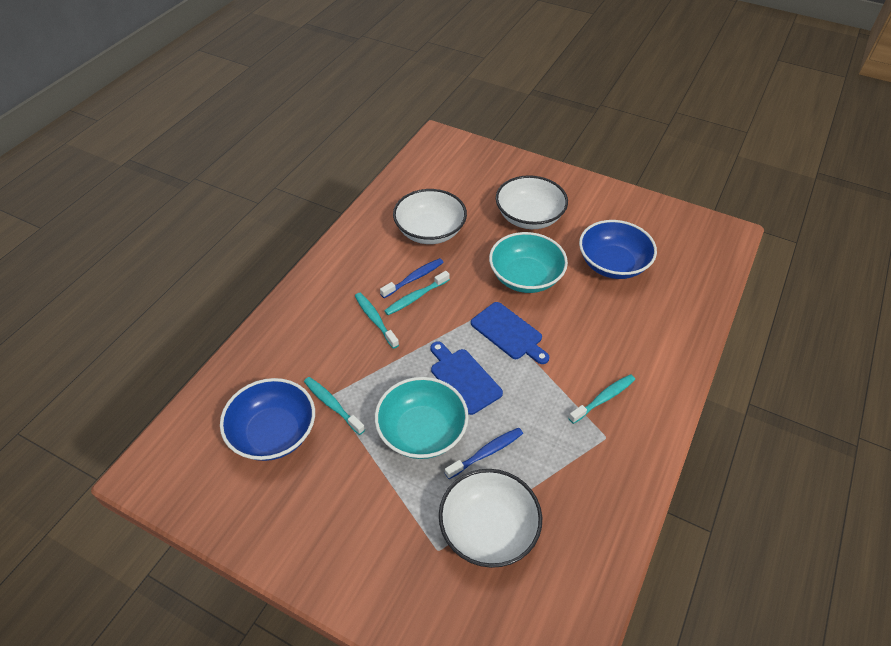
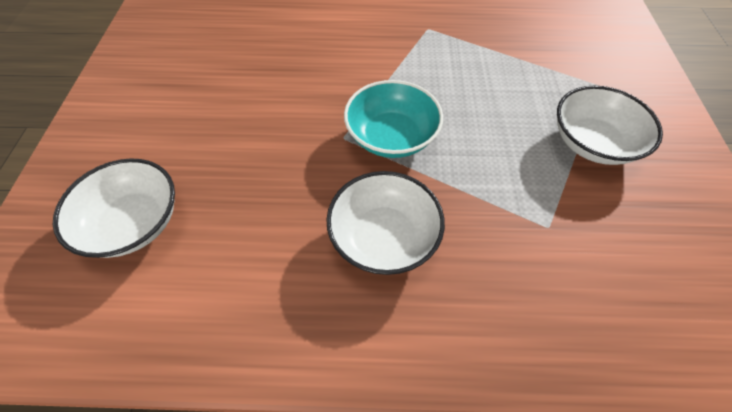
blue bowl: 2 -> 0
blue cutting board: 2 -> 0
blue toothbrush: 2 -> 0
turquoise bowl: 2 -> 1
turquoise toothbrush: 4 -> 0

